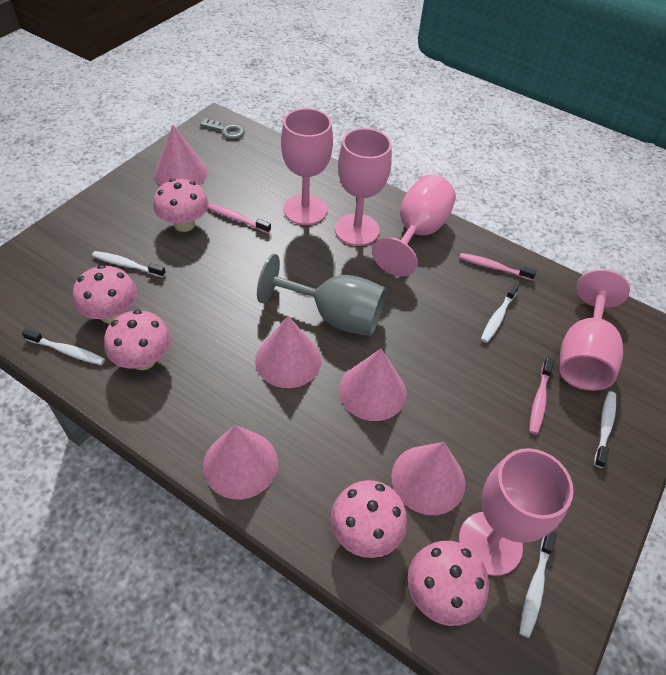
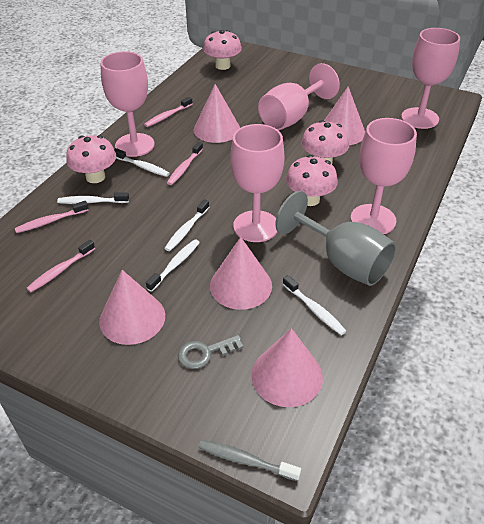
grey toothbrush: 0 -> 1
pink mushroom: 5 -> 4
pink toothbrush: 3 -> 4

